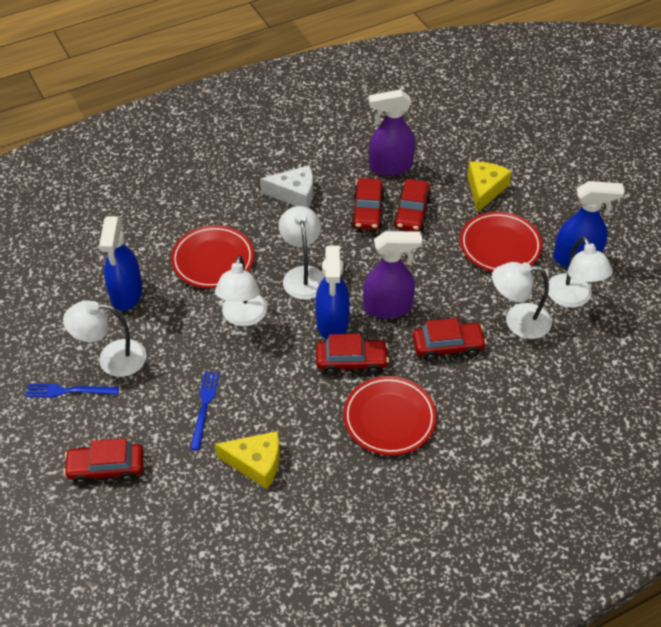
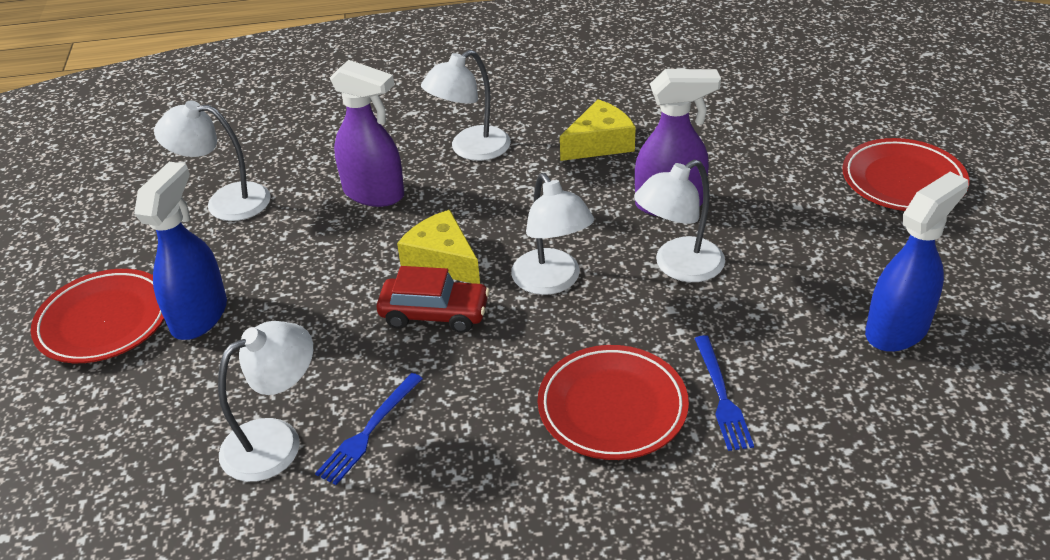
blue spray bottle: 3 -> 2
red car: 5 -> 1
white cheese: 1 -> 0

